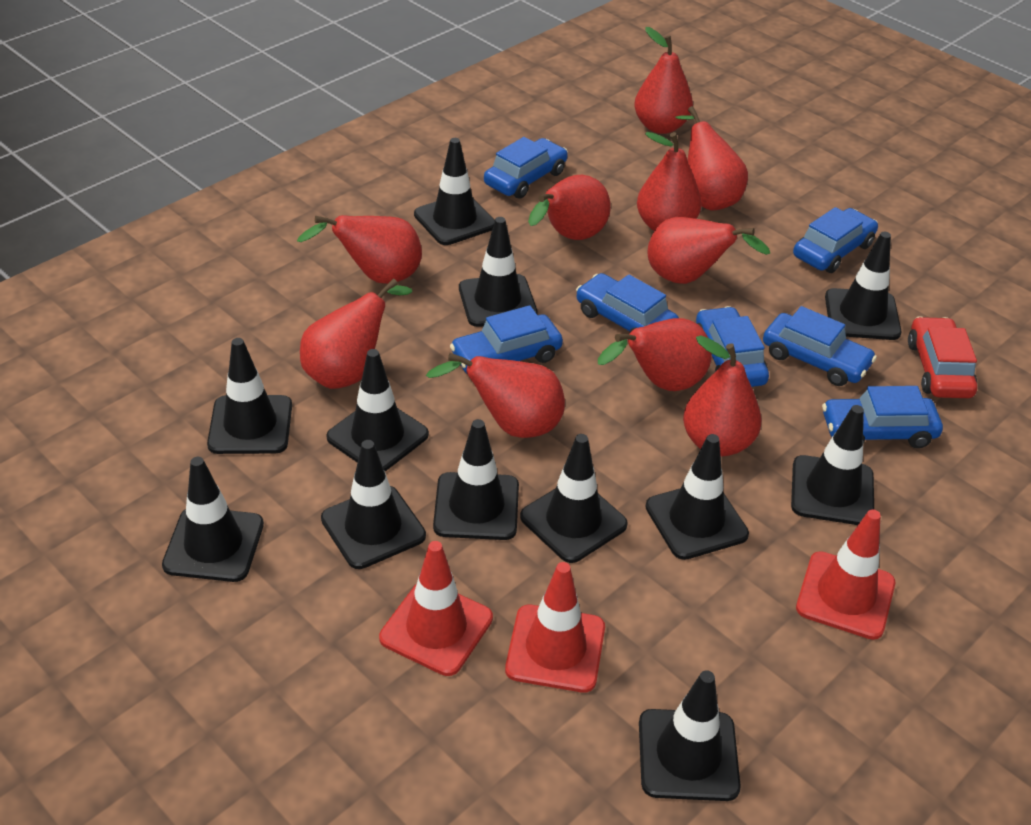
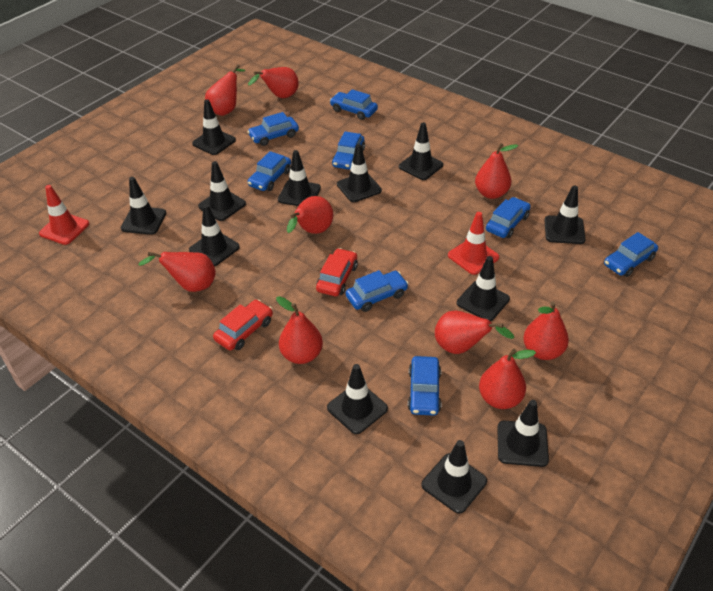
blue car: 7 -> 8
red car: 1 -> 2
red pear: 10 -> 9
red traffic cone: 3 -> 2

